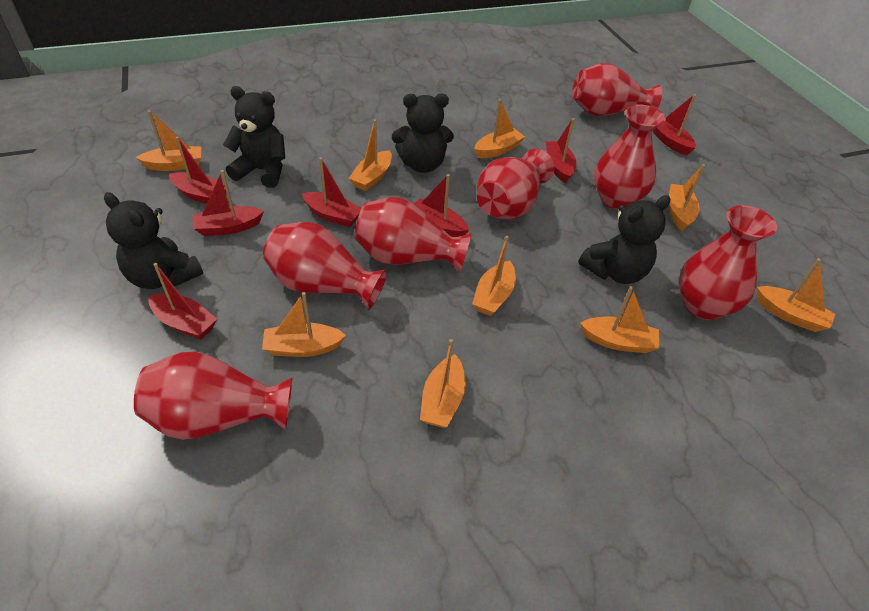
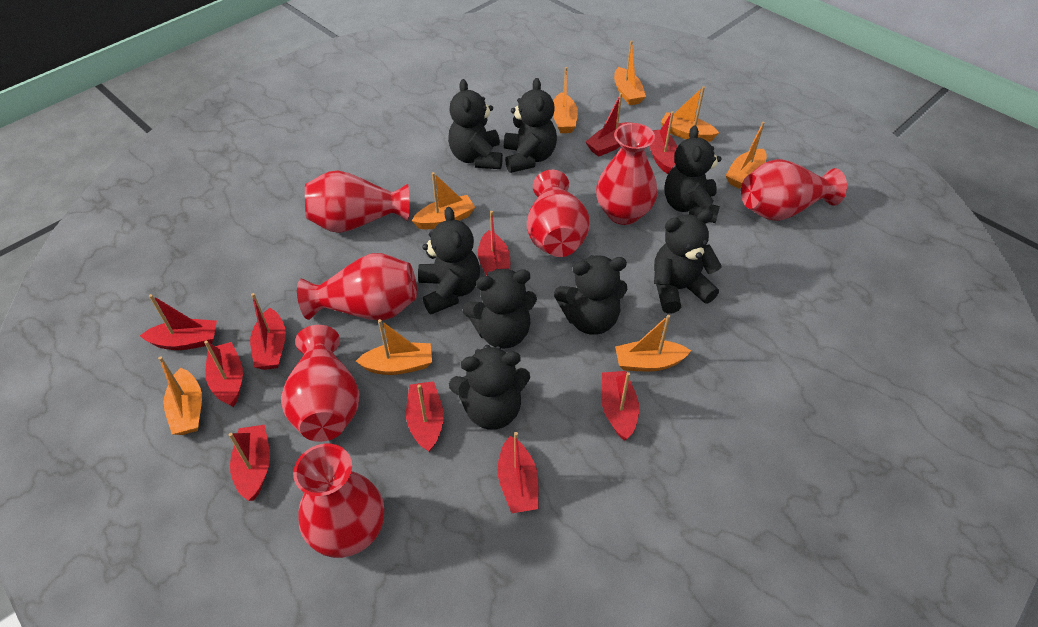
black teddy bear: 4 -> 8
orange boat: 9 -> 8
red boat: 7 -> 10

